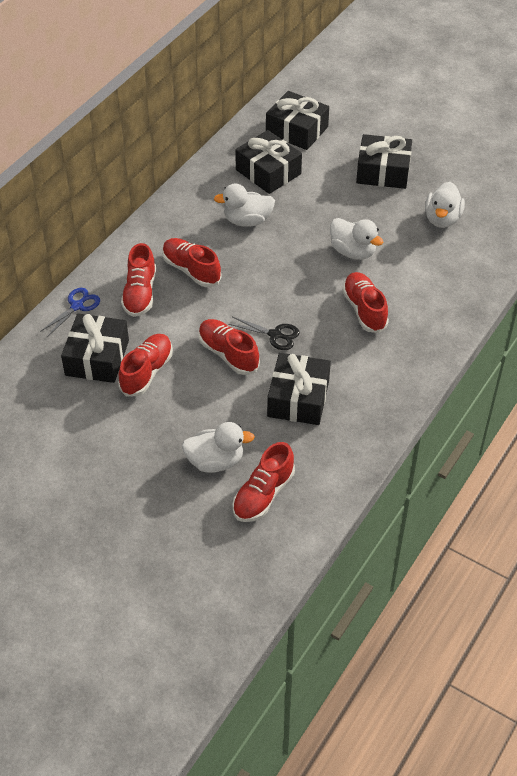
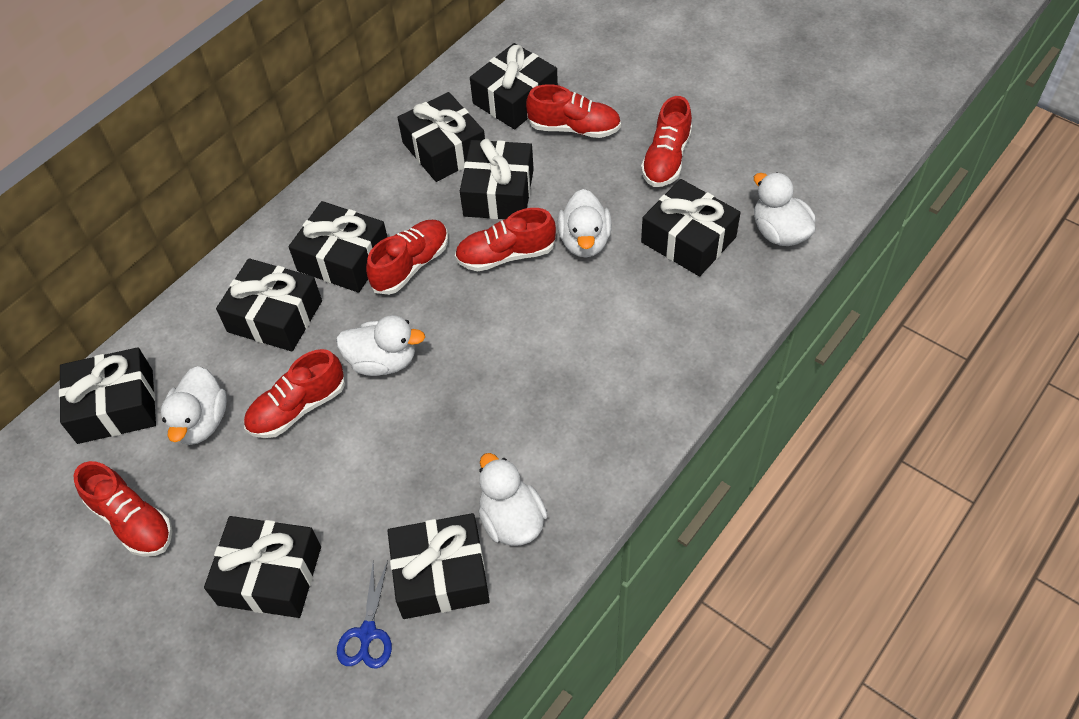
black gift: 5 -> 9
black scissors: 1 -> 0
white duck: 4 -> 5

